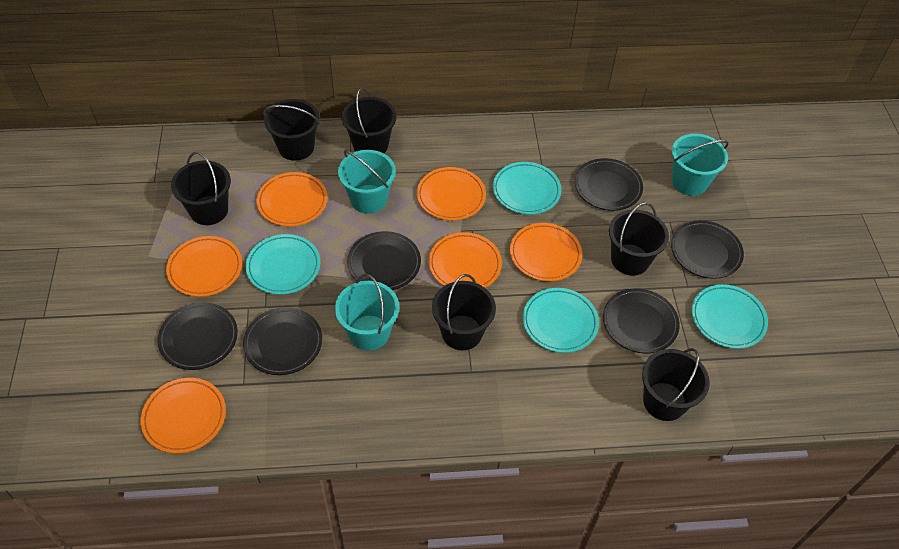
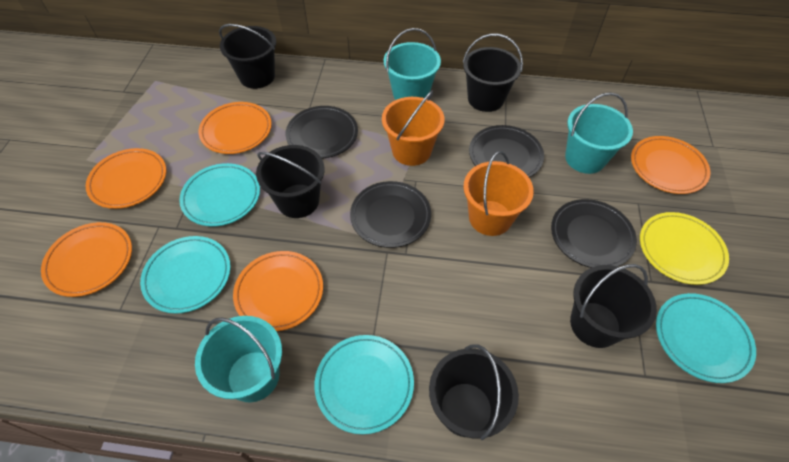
black bucket: 6 -> 5
black plate: 6 -> 4
orange bucket: 0 -> 2
orange plate: 6 -> 5
yellow plate: 0 -> 1

